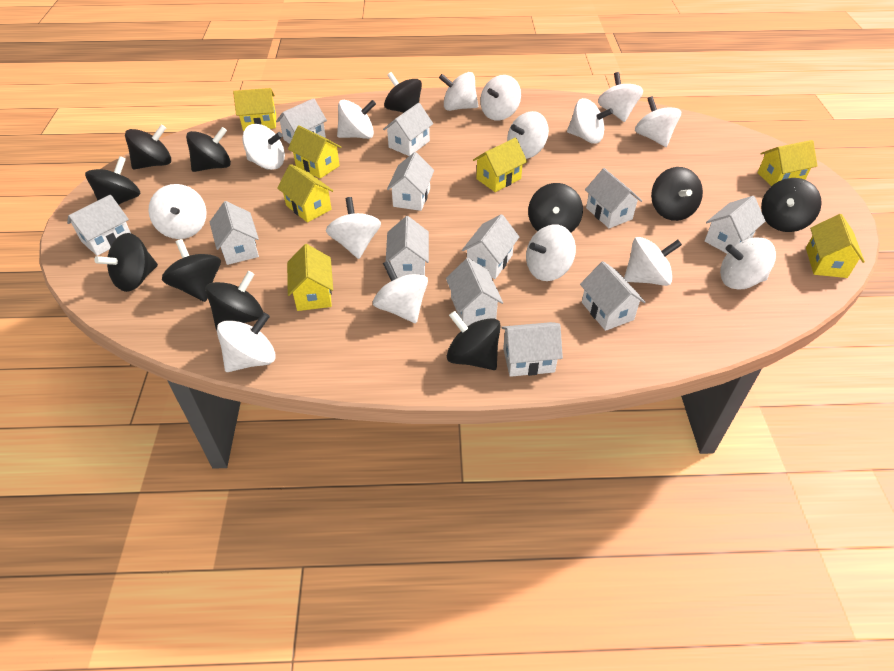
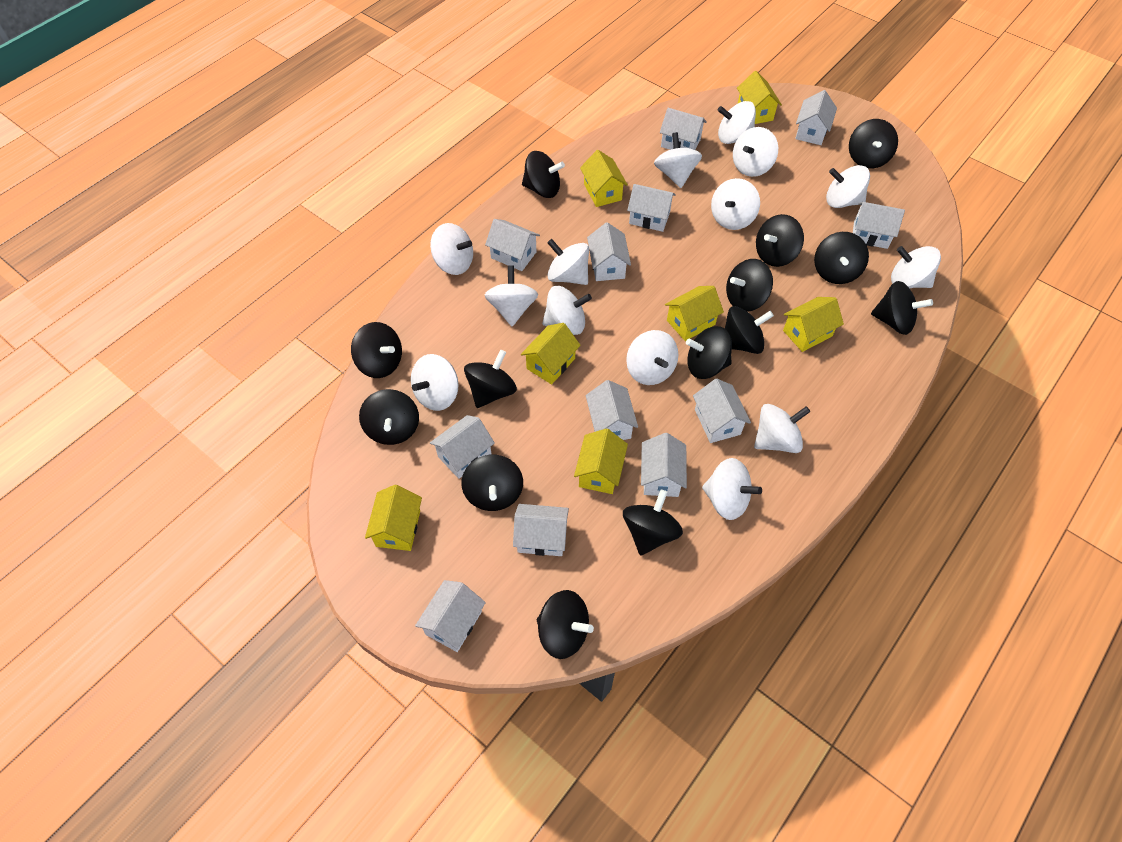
black spinning top: 11 -> 14
white spinning top: 15 -> 14

